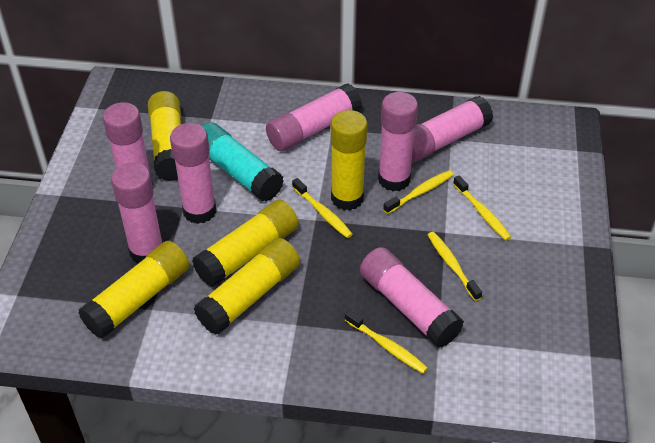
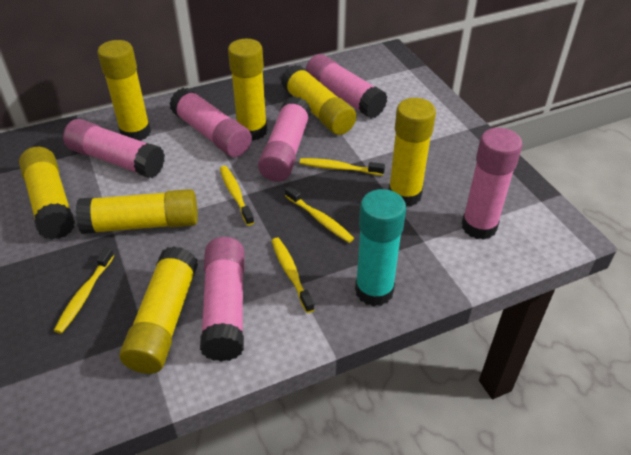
pink glue stick: 7 -> 6
yellow glue stick: 5 -> 7

